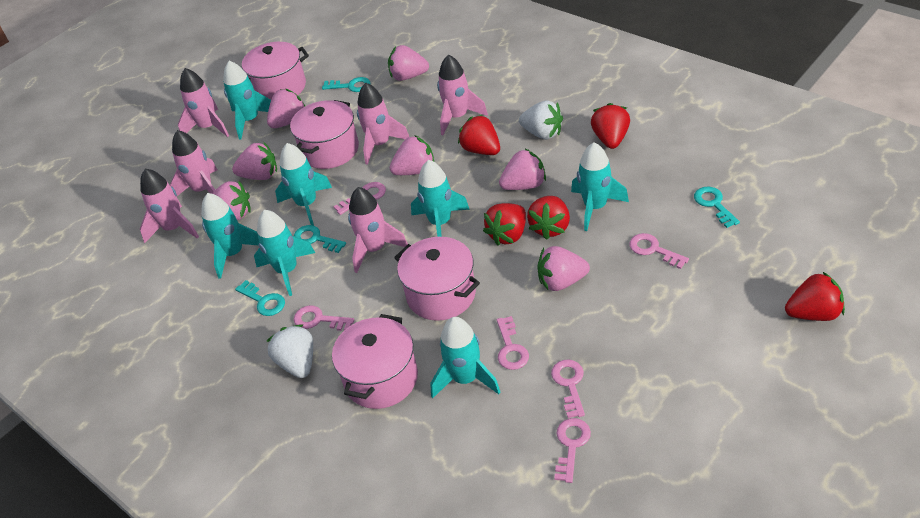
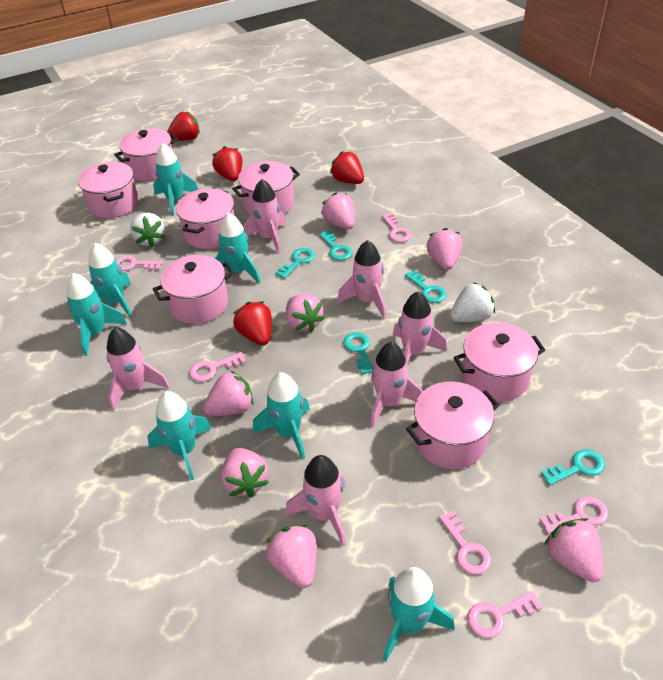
pink pot: 4 -> 7
red strawberry: 5 -> 4
turquoise key: 4 -> 5

